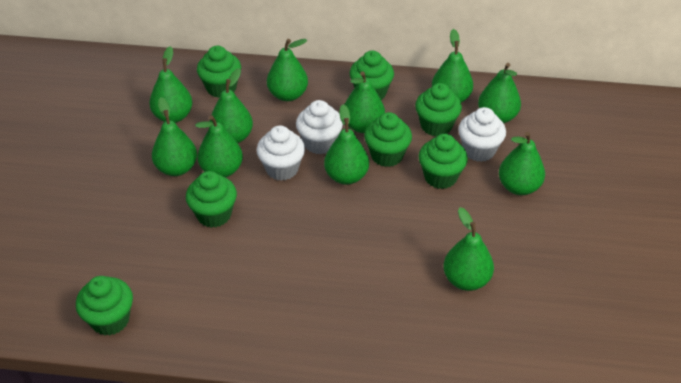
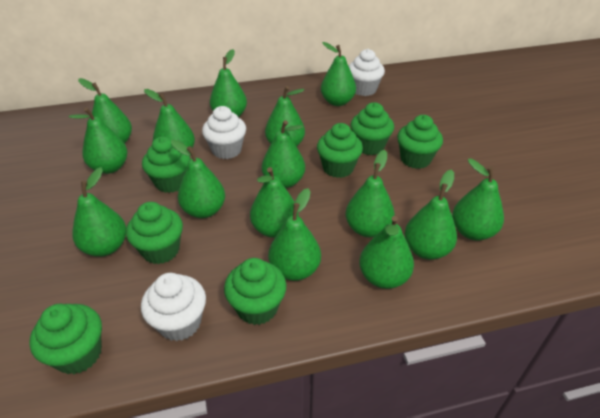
green pear: 11 -> 15

